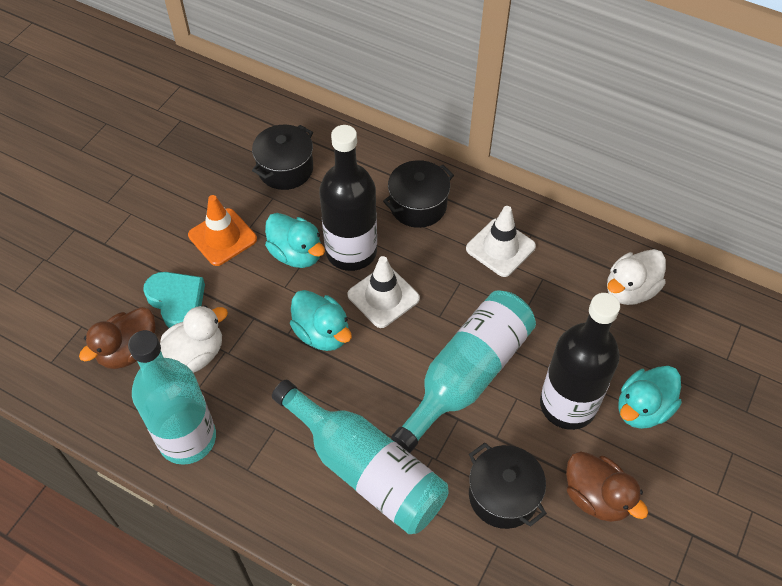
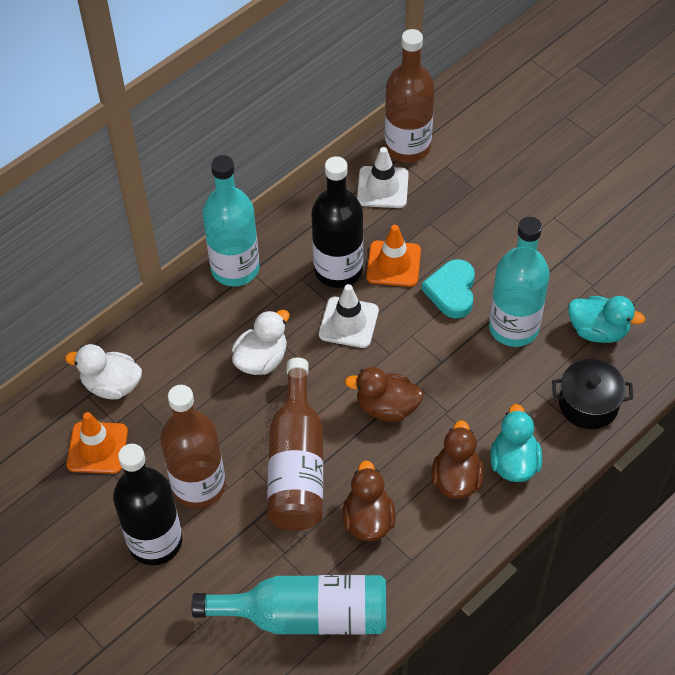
black pot: 3 -> 1
brown bottle: 0 -> 3
brown duck: 2 -> 3
orange traffic cone: 1 -> 2
turquoise duck: 3 -> 2

